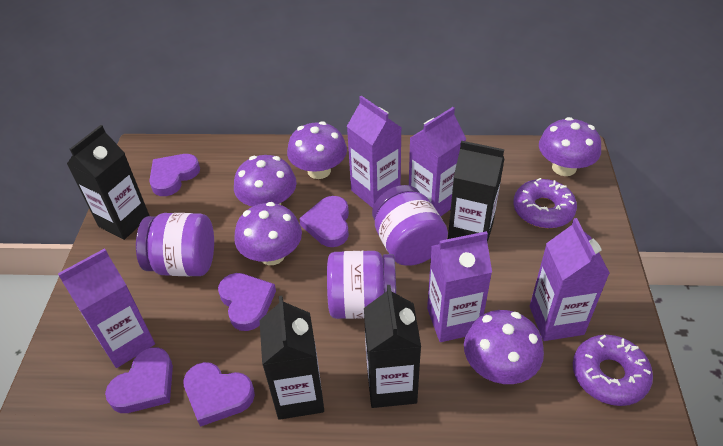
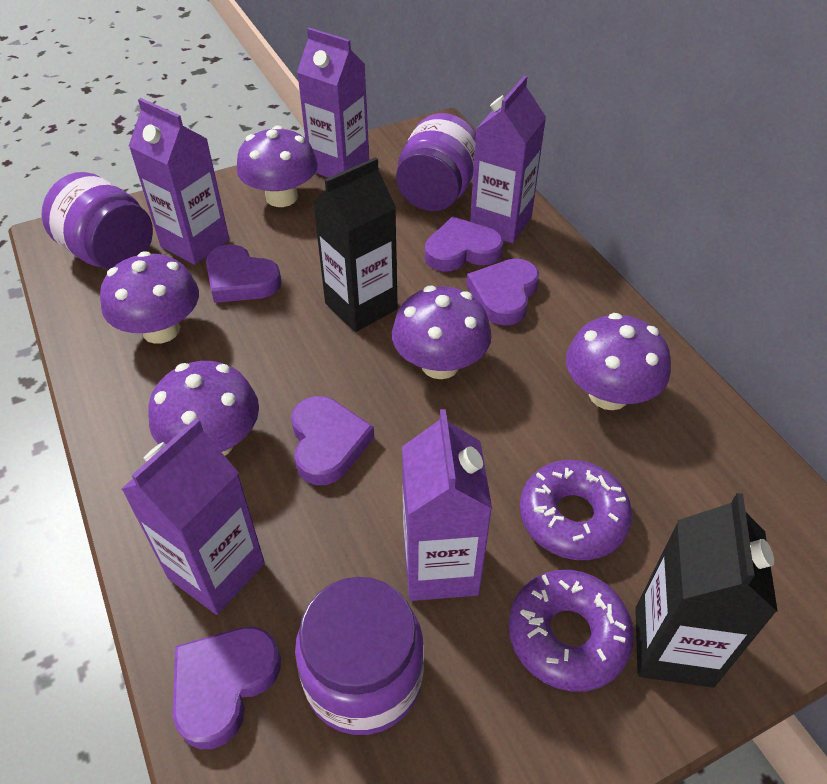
black carton: 4 -> 2

